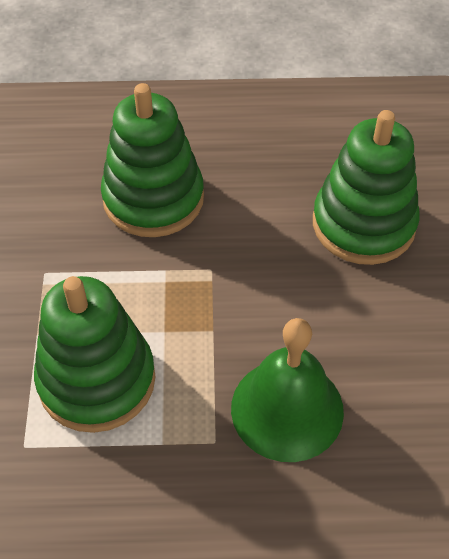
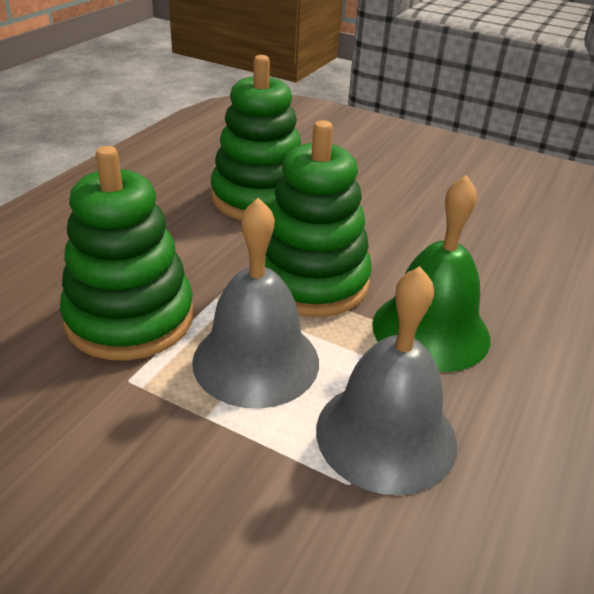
grey bell: 0 -> 2

